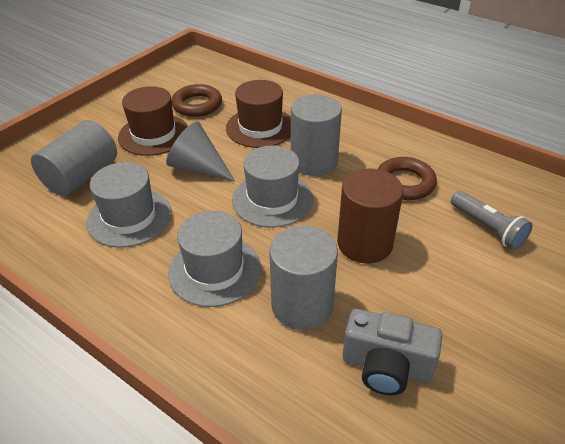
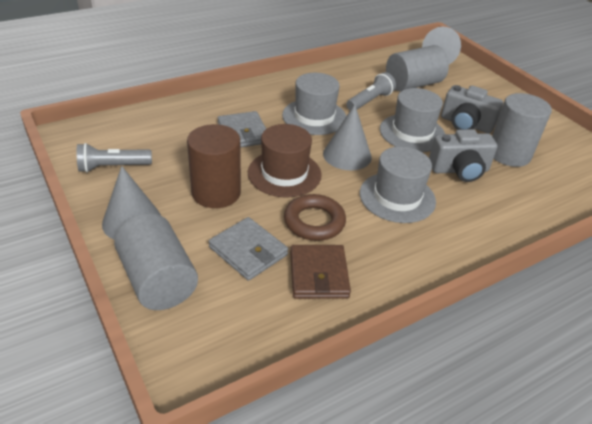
brown hat: 2 -> 1
brown ring: 2 -> 1
brown wallet: 0 -> 1
grey camera: 1 -> 2
grey cone: 1 -> 3
grey flashlight: 1 -> 2
grey wallet: 0 -> 2

